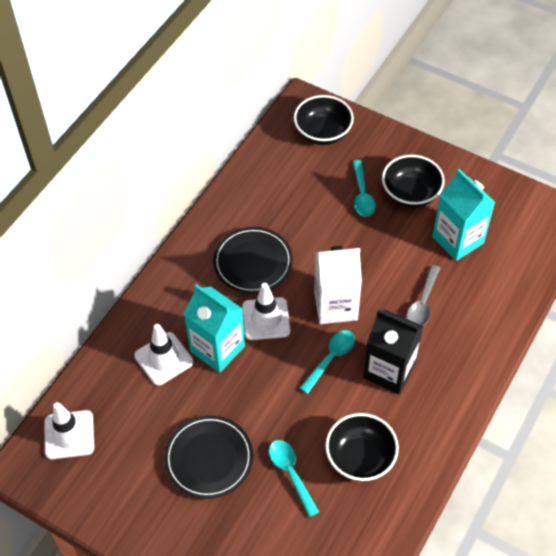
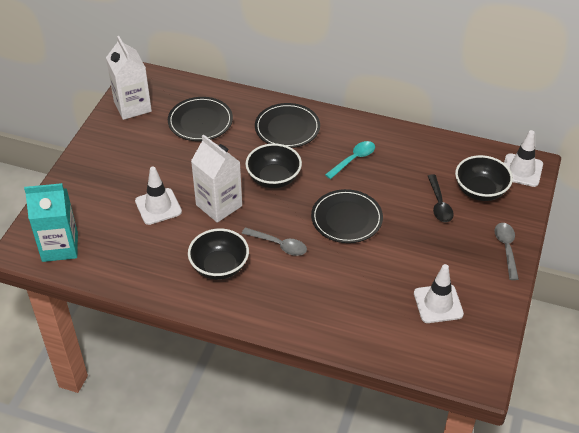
black carton: 1 -> 0
black plate: 2 -> 3
black spoon: 0 -> 1
grey spoon: 1 -> 2
turquoise carton: 2 -> 1
turquoise spoon: 3 -> 1
white carton: 1 -> 2

